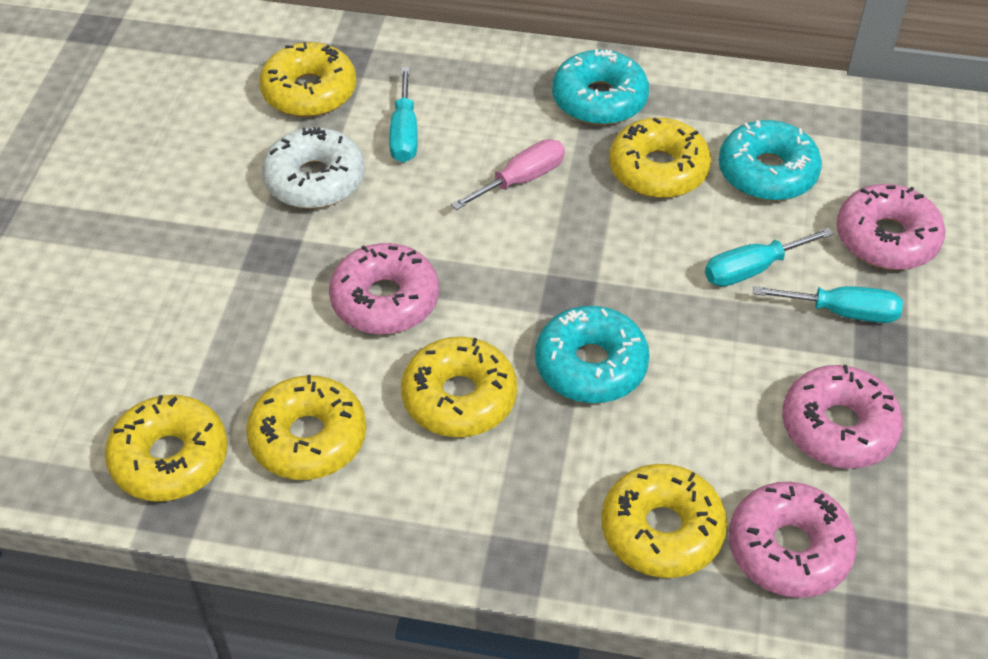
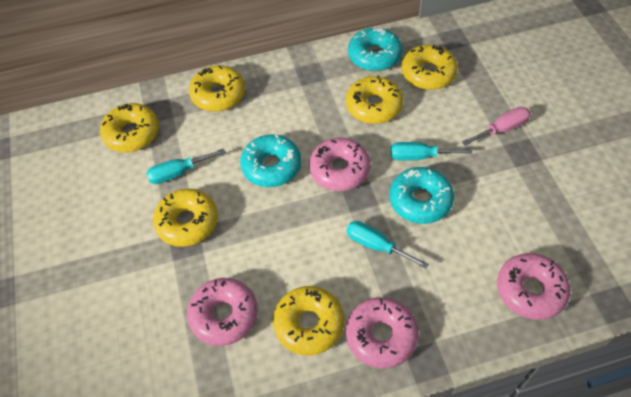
white donut: 1 -> 0

